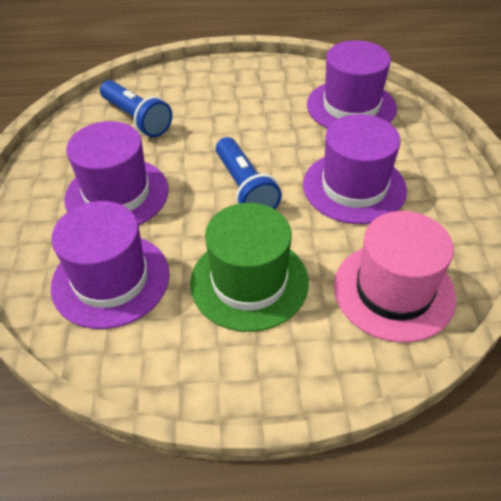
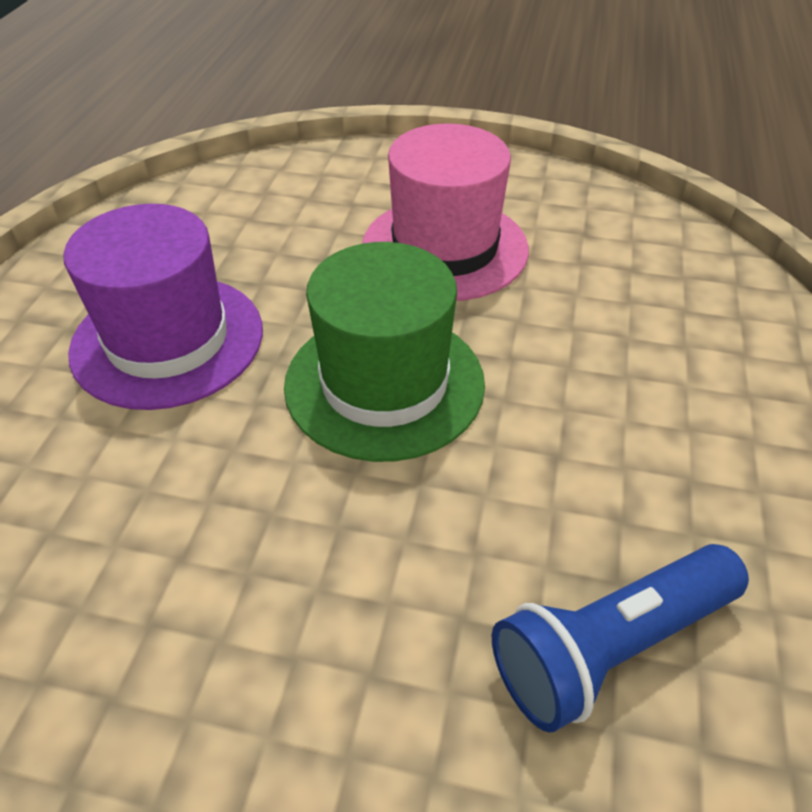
blue flashlight: 2 -> 1
purple hat: 4 -> 1

